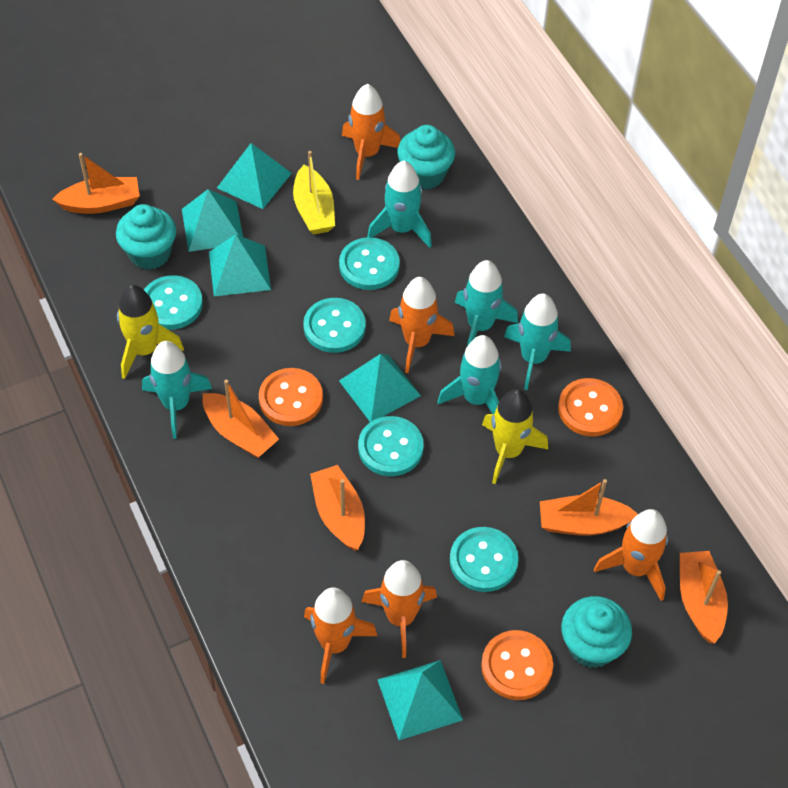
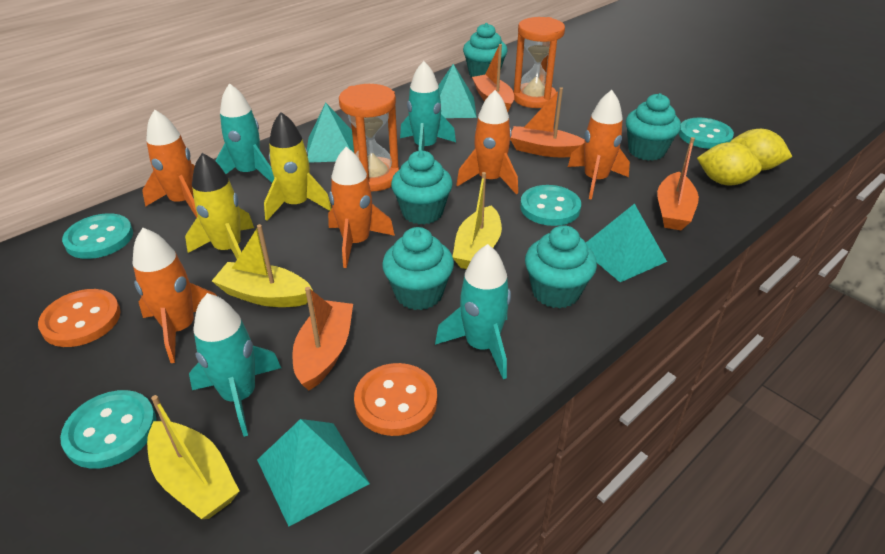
orange boat: 5 -> 4
orange button: 3 -> 2
orange hourglass: 0 -> 2
turquoise button: 5 -> 4
turquoise cupcake: 3 -> 5
turquoise pyramid: 5 -> 4
turquoise rocket: 5 -> 4
yellow boat: 1 -> 3
yellow lemon: 0 -> 2

